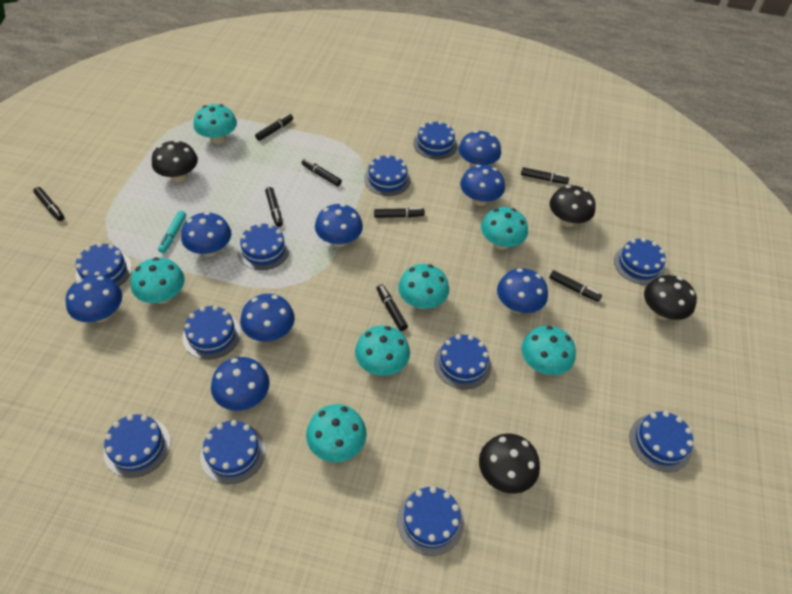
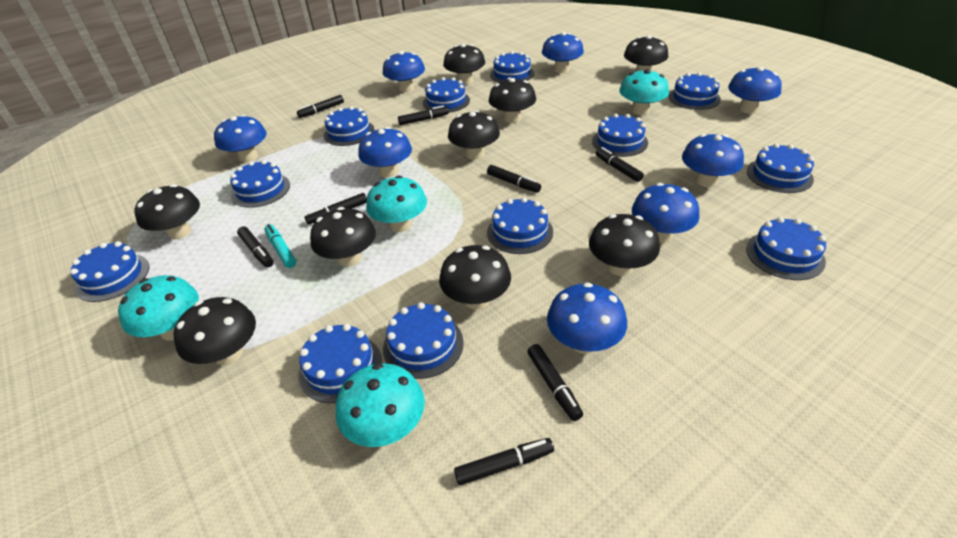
black mushroom: 4 -> 9
blue cake: 11 -> 12
turquoise mushroom: 7 -> 4

